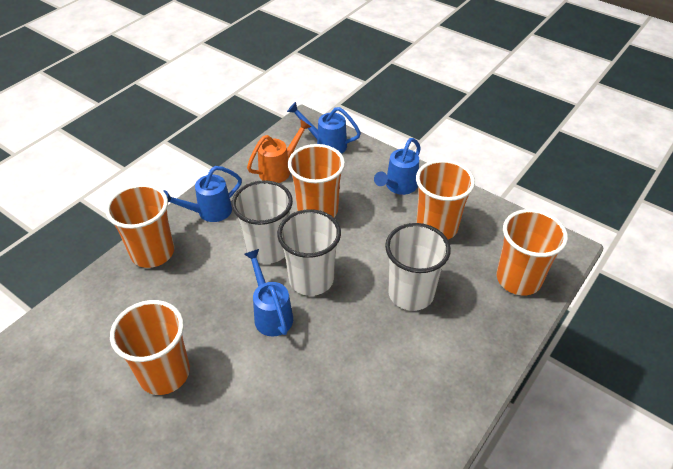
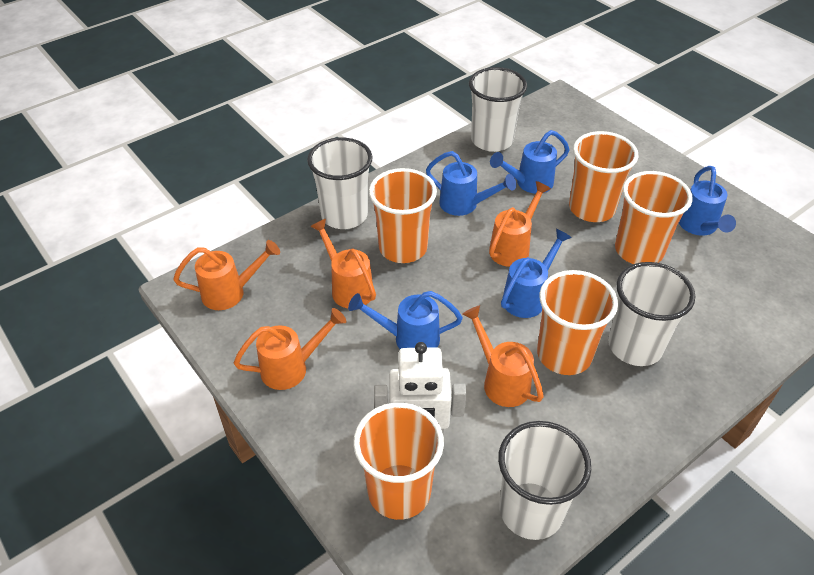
blue watering can: 4 -> 5
orange watering can: 1 -> 5
white cup: 3 -> 4
white robot: 0 -> 1

